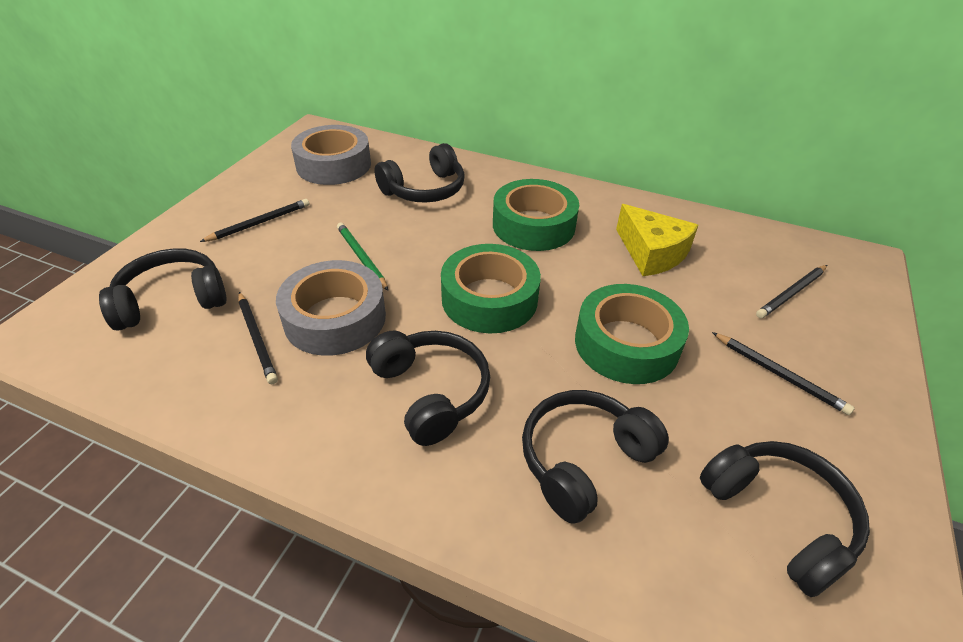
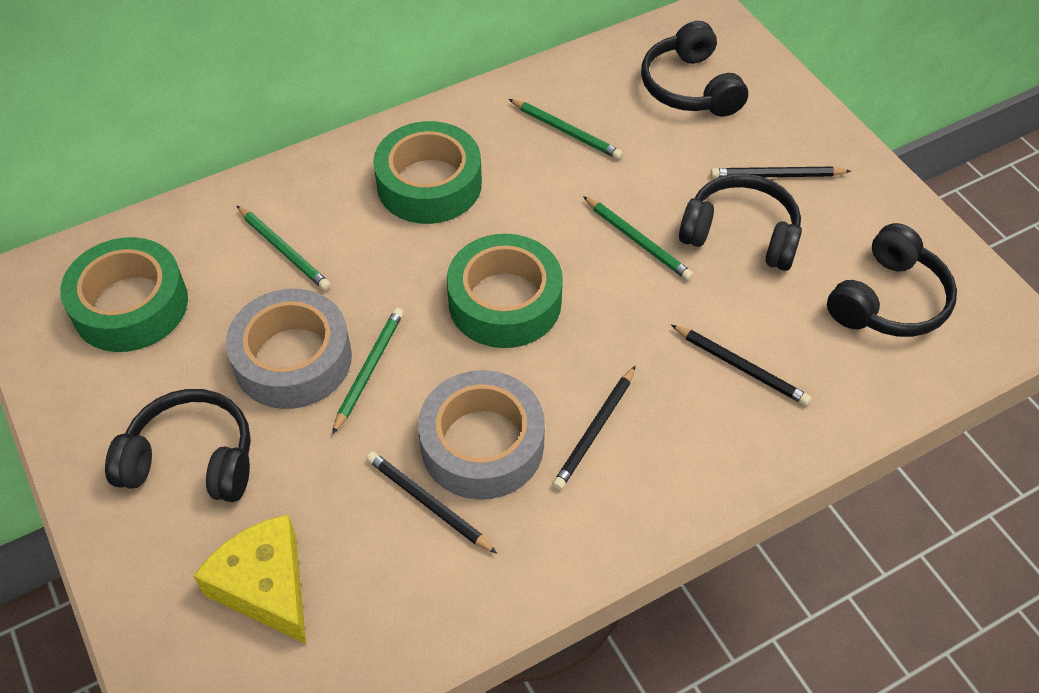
black headphones: 5 -> 4
green pencil: 1 -> 4

